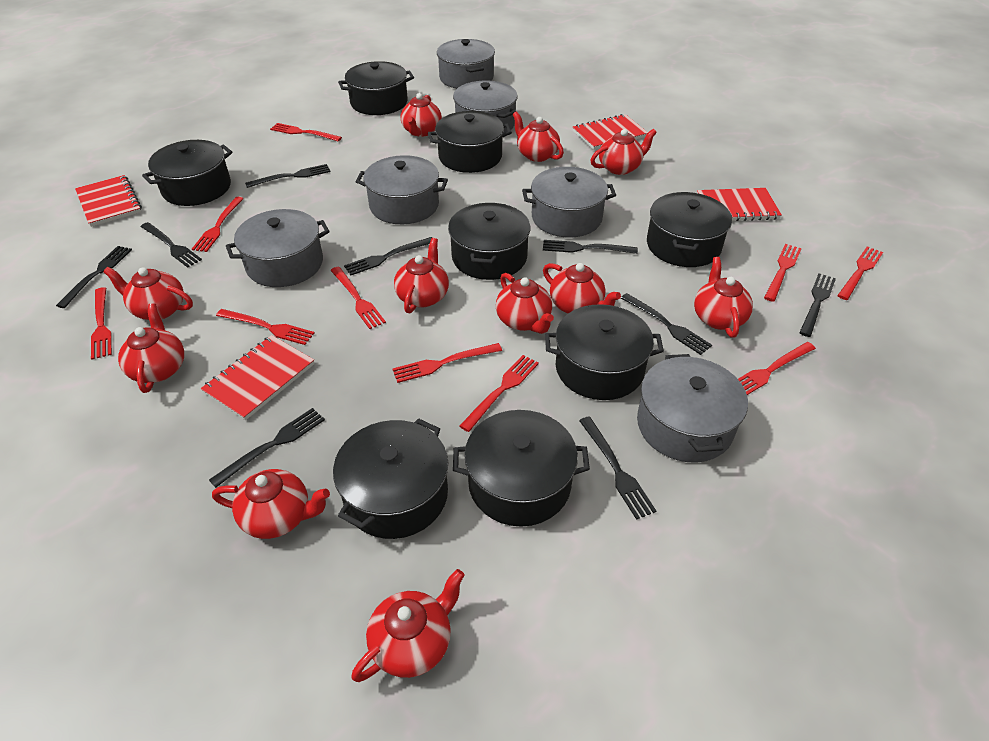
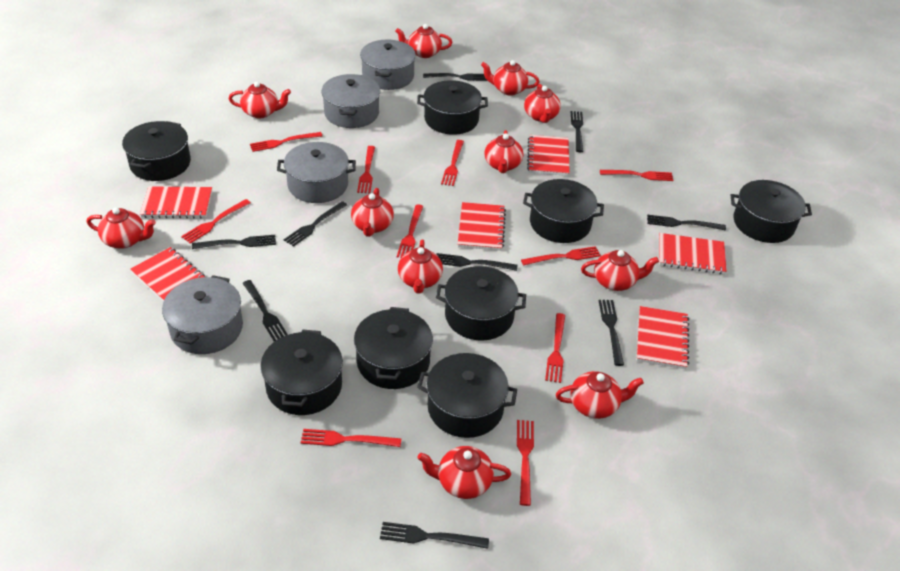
grey pot: 6 -> 4
red notebook: 4 -> 6

